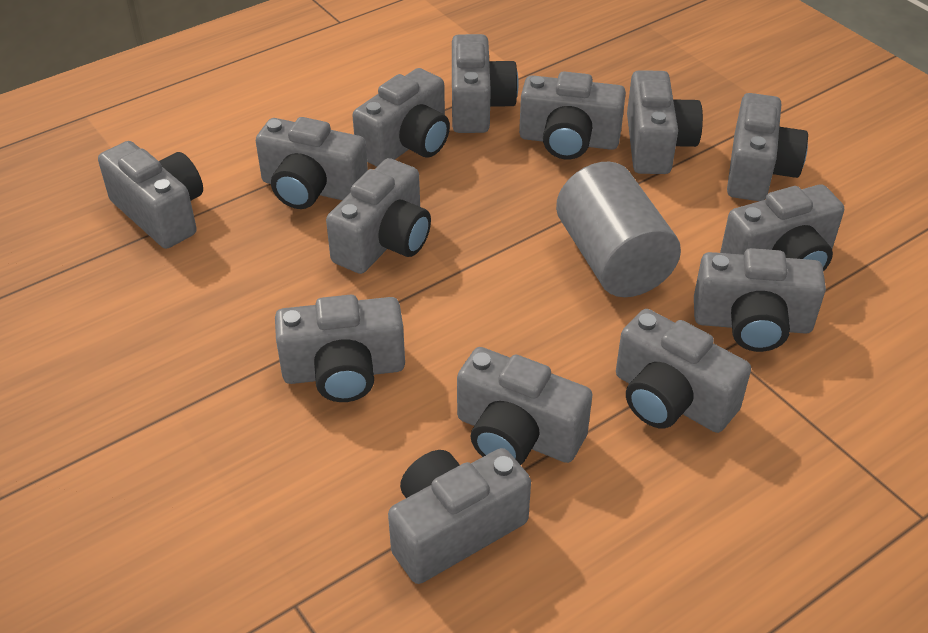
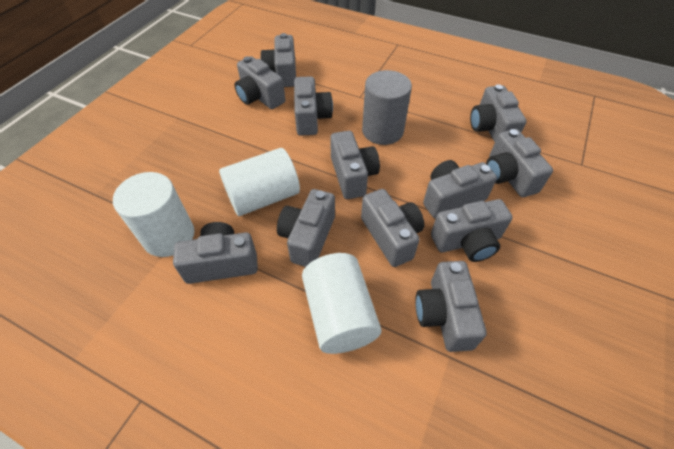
grey camera: 14 -> 12
white cylinder: 0 -> 3

